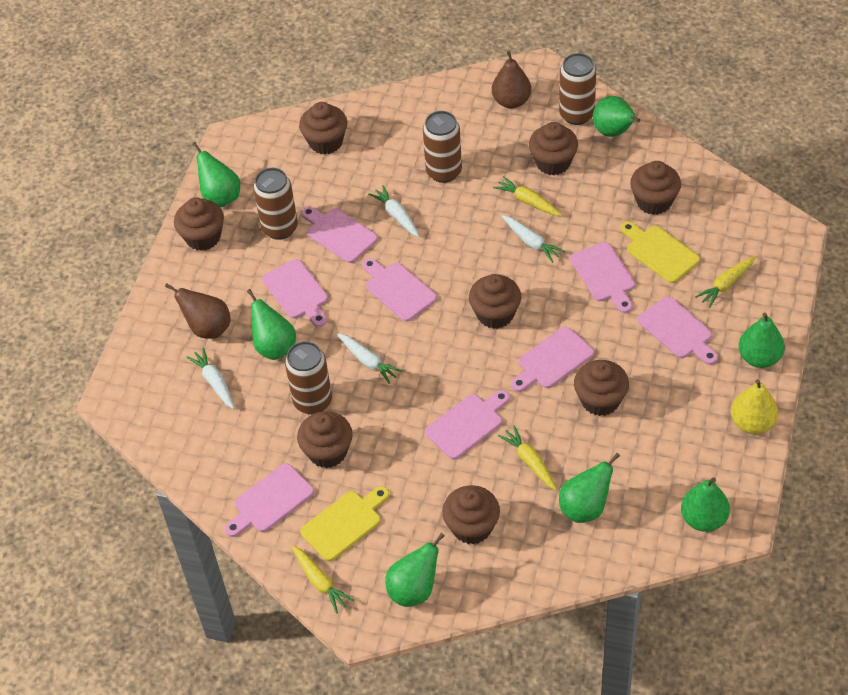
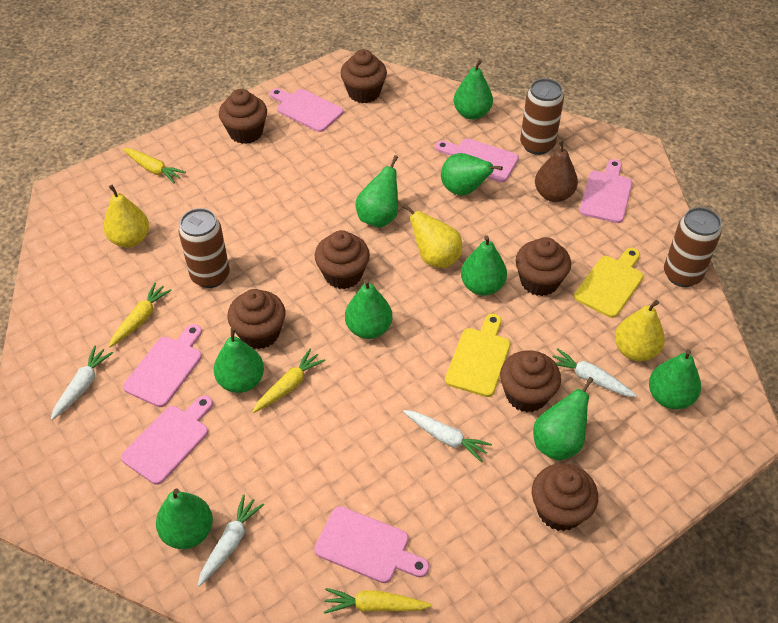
brown can: 4 -> 3
brown cupcake: 8 -> 7
brown pear: 2 -> 1
green pear: 7 -> 9
pink cutting board: 8 -> 6
yellow pear: 1 -> 3

